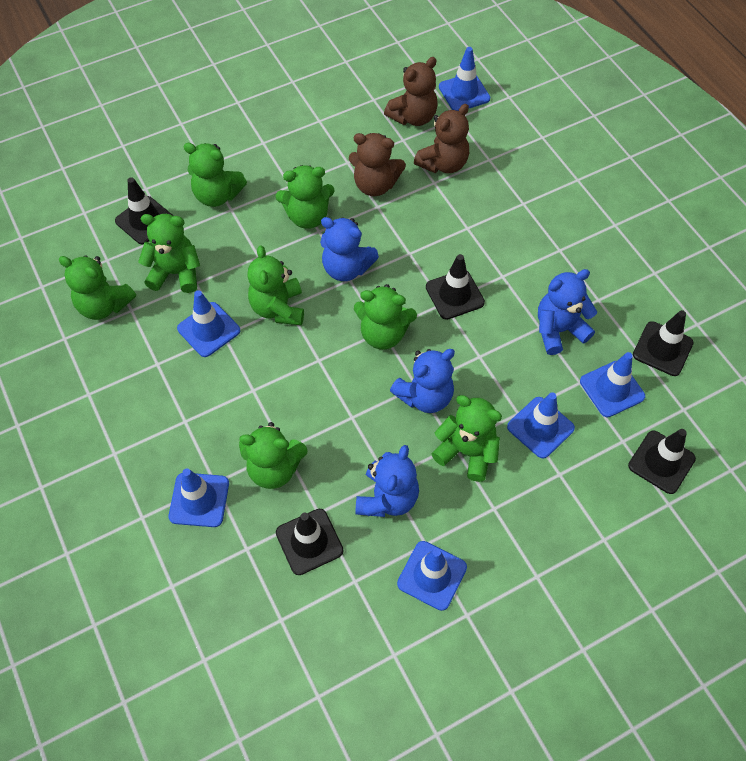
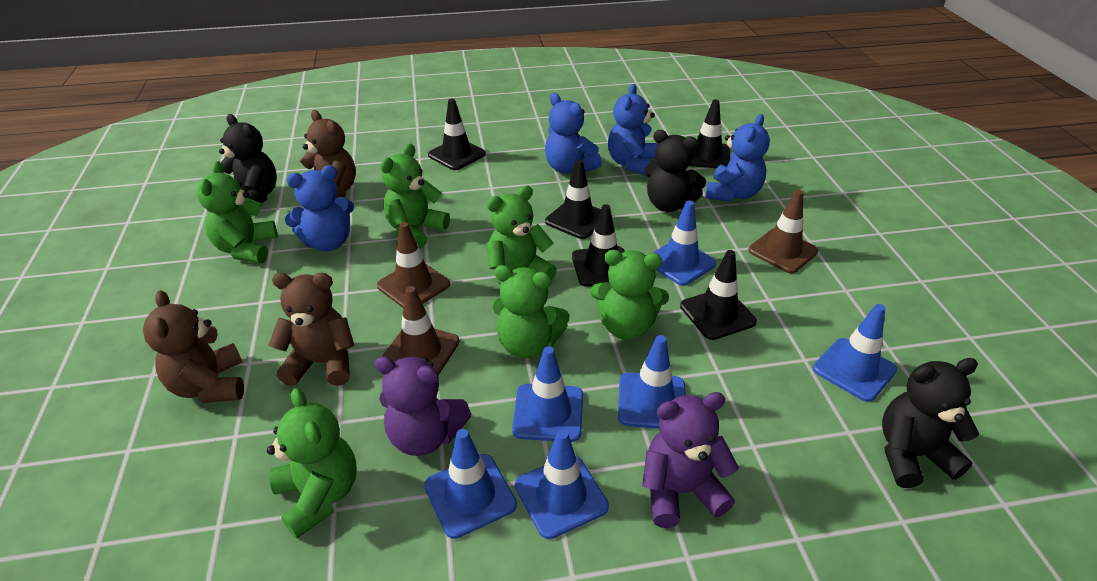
black teddy bear: 0 -> 3
brown traffic cone: 0 -> 3
green teddy bear: 8 -> 6
purple teddy bear: 0 -> 2

